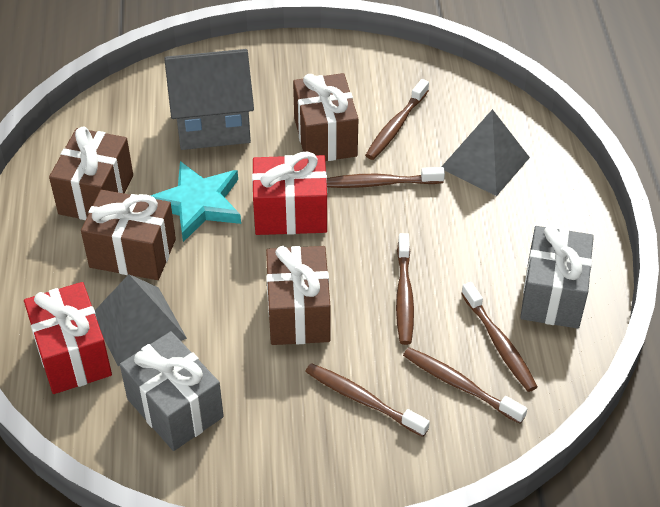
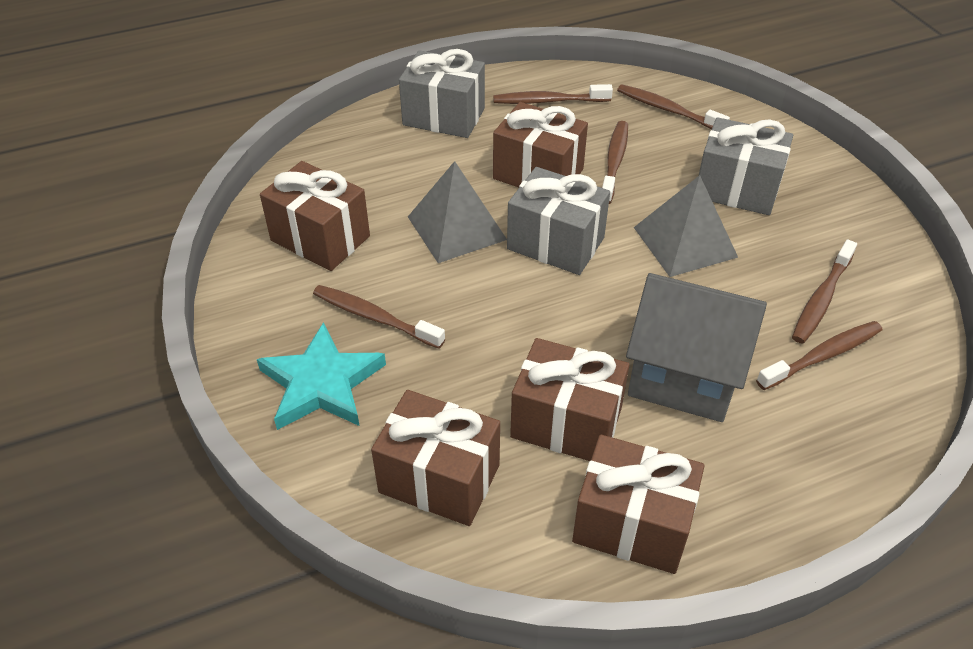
brown gift: 4 -> 5
grey gift: 2 -> 3
red gift: 2 -> 0

